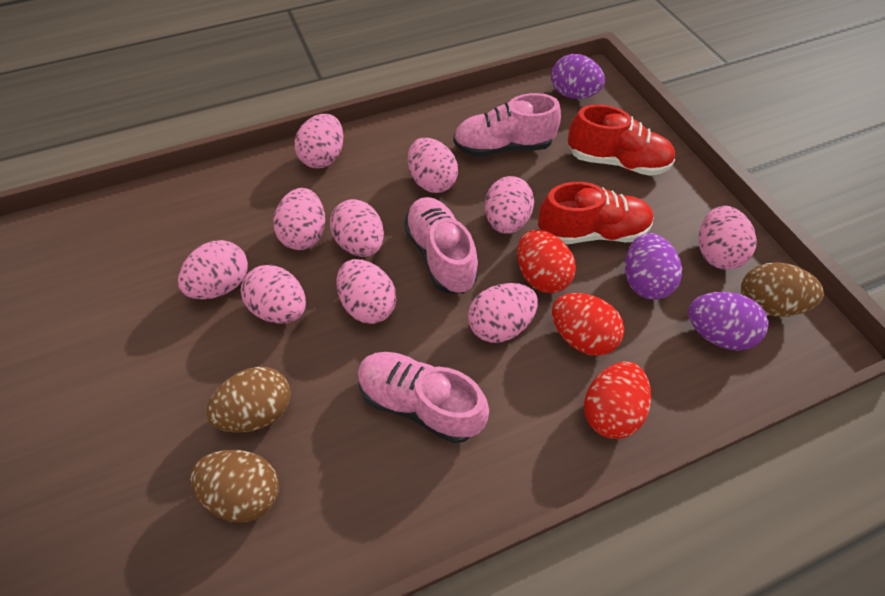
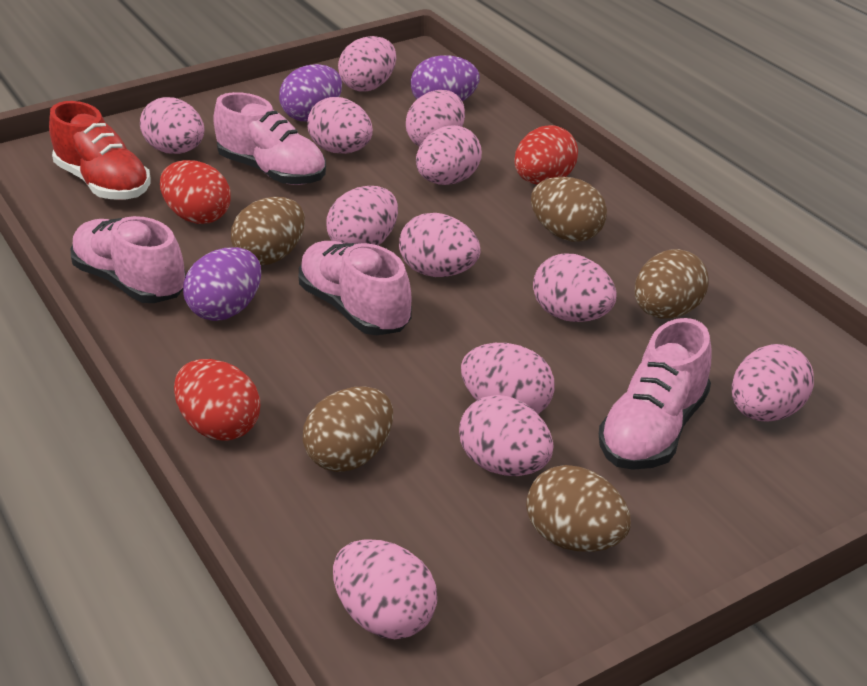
brown egg: 3 -> 5
pink egg: 10 -> 12
pink shoe: 3 -> 4
red shoe: 2 -> 1

